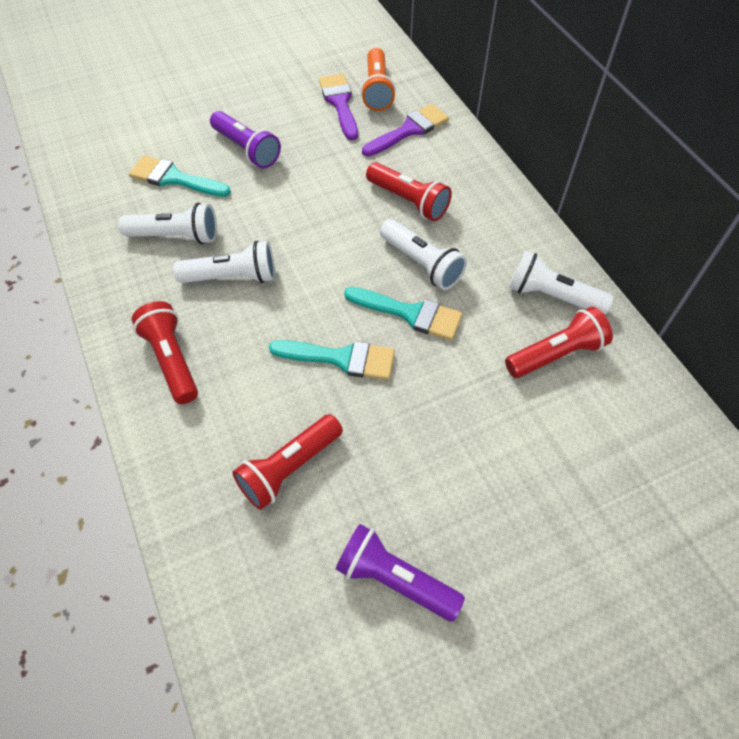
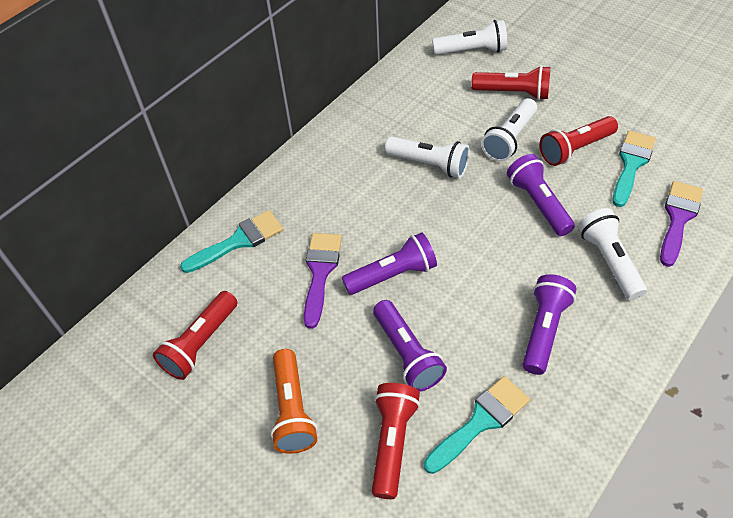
purple flashlight: 2 -> 4

